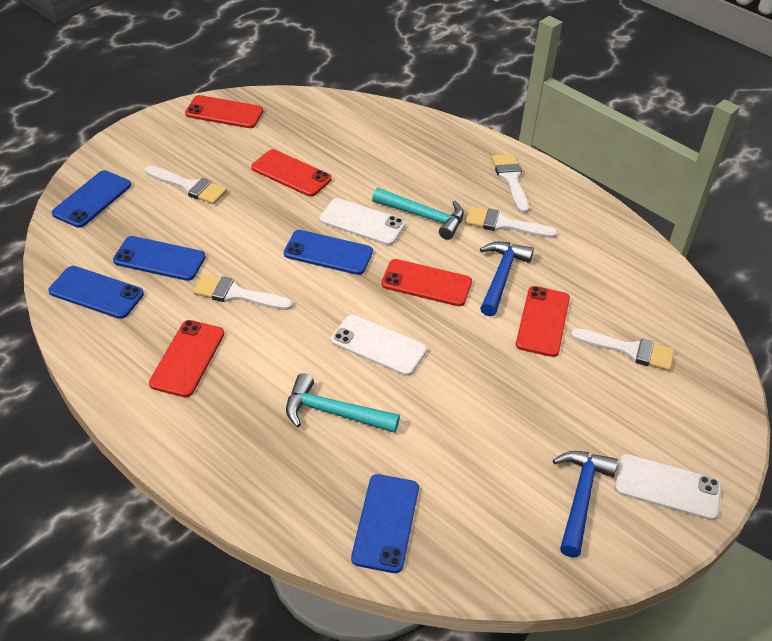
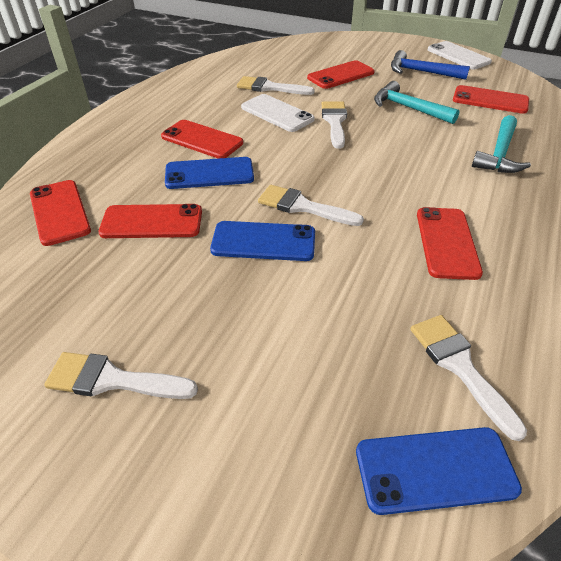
blue hammer: 2 -> 1
blue phone: 5 -> 3
red phone: 5 -> 6
white phone: 3 -> 2

